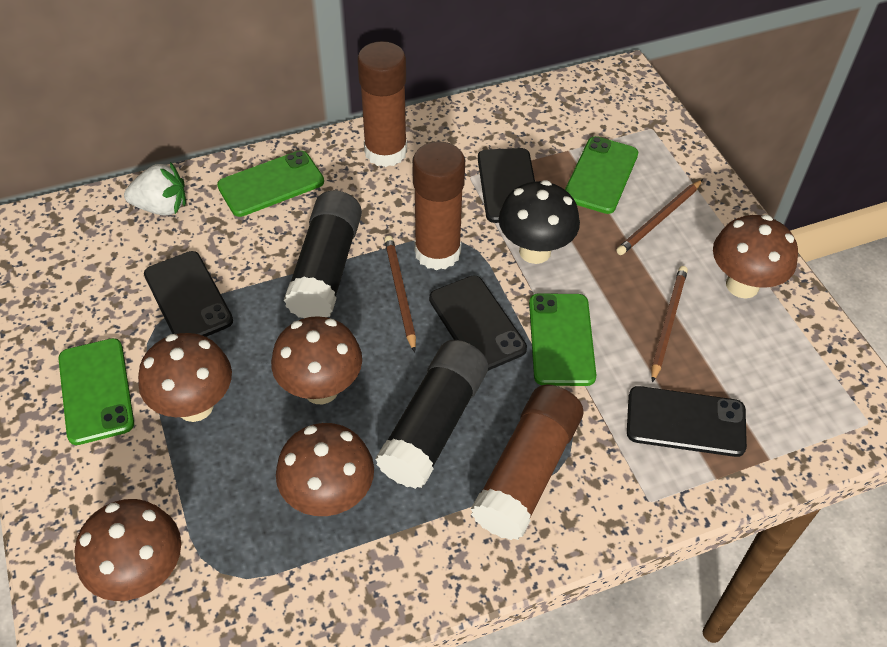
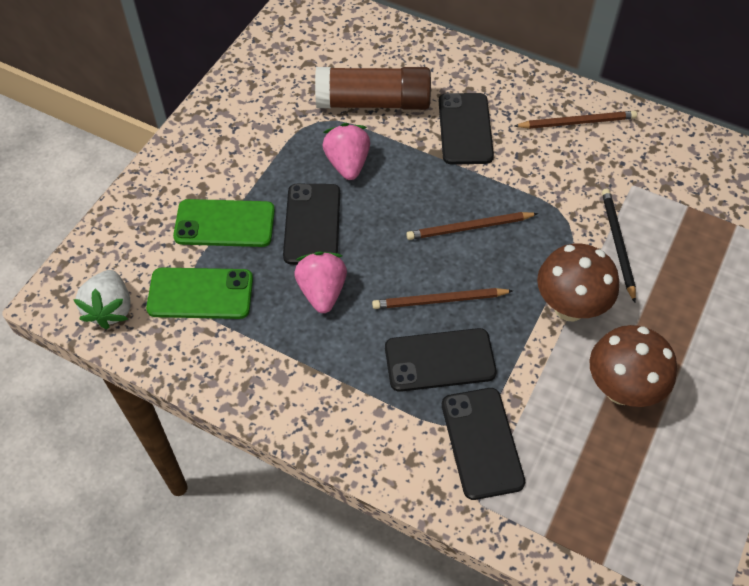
black glue stick: 2 -> 0
black mushroom: 1 -> 0
black pencil: 0 -> 1
brown glue stick: 3 -> 1
brown mushroom: 5 -> 2
green phone: 4 -> 2
pink strawberry: 0 -> 2

